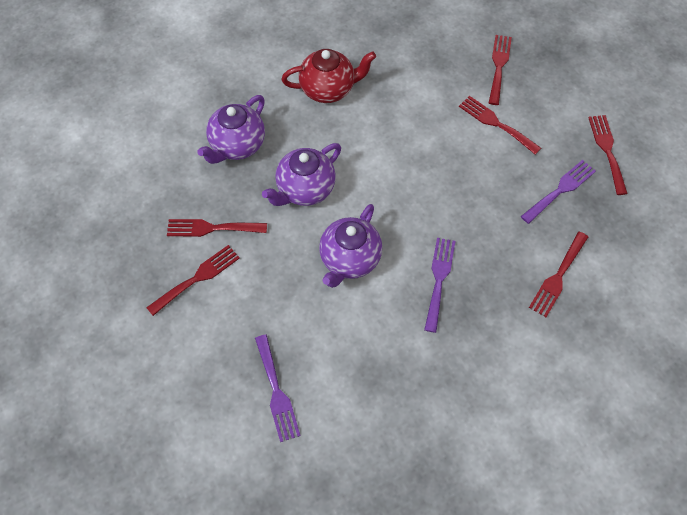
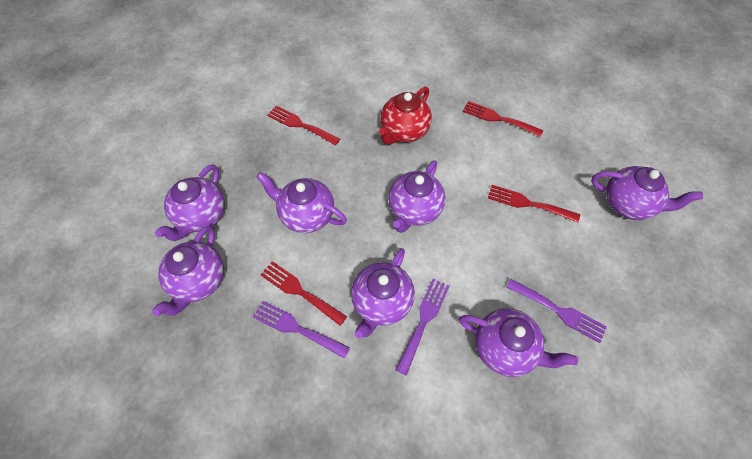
purple teapot: 3 -> 7
red fork: 6 -> 4

